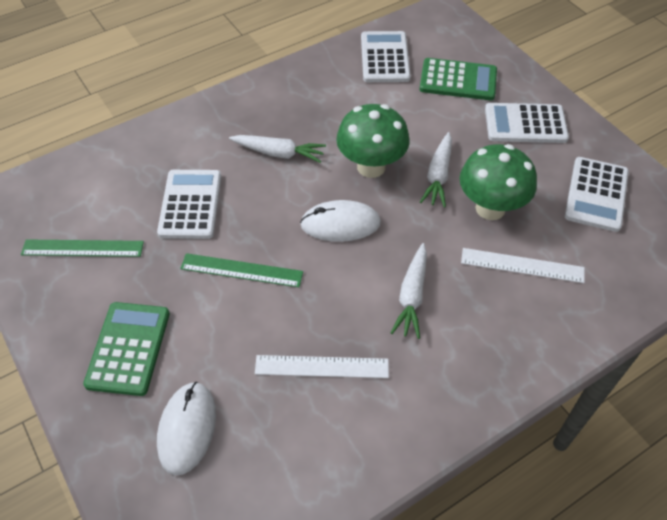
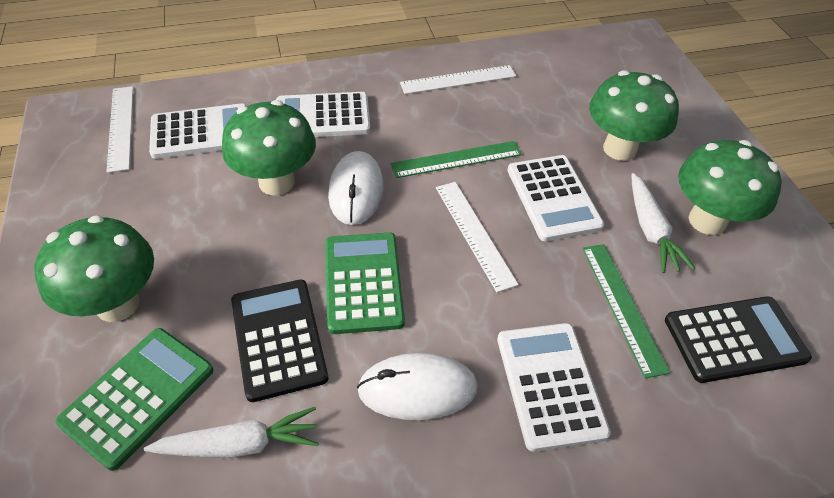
black calculator: 0 -> 2
green mushroom: 2 -> 4
white carrot: 3 -> 2
white ruler: 2 -> 3

